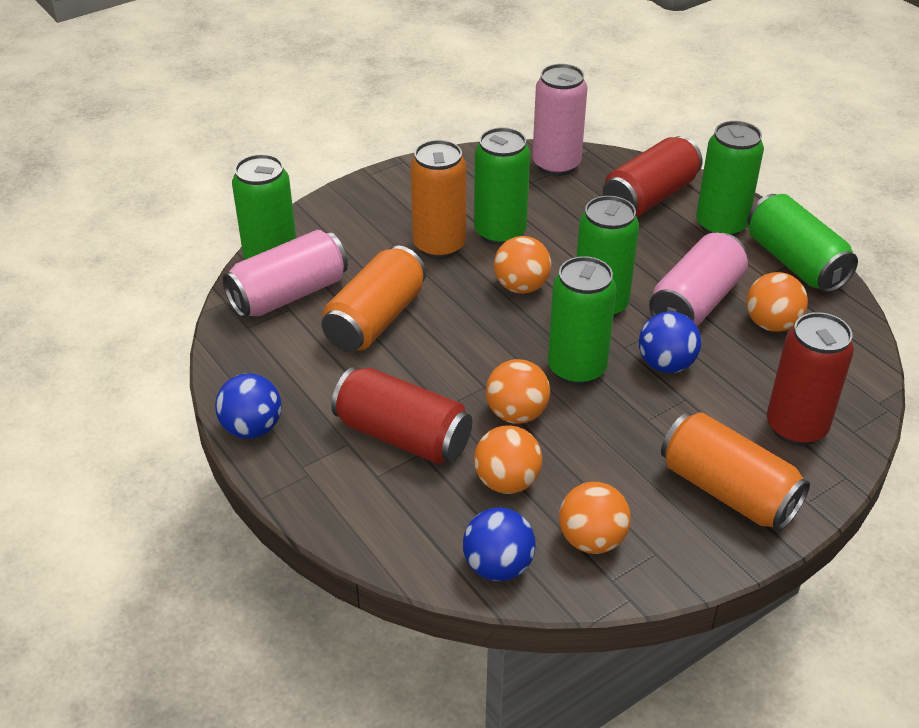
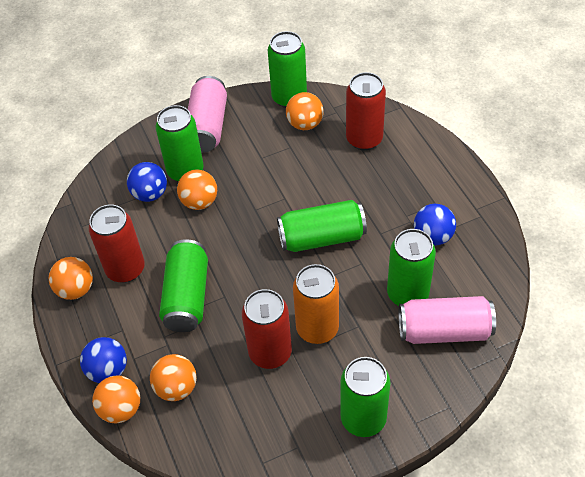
orange can: 3 -> 1
pink can: 3 -> 2

